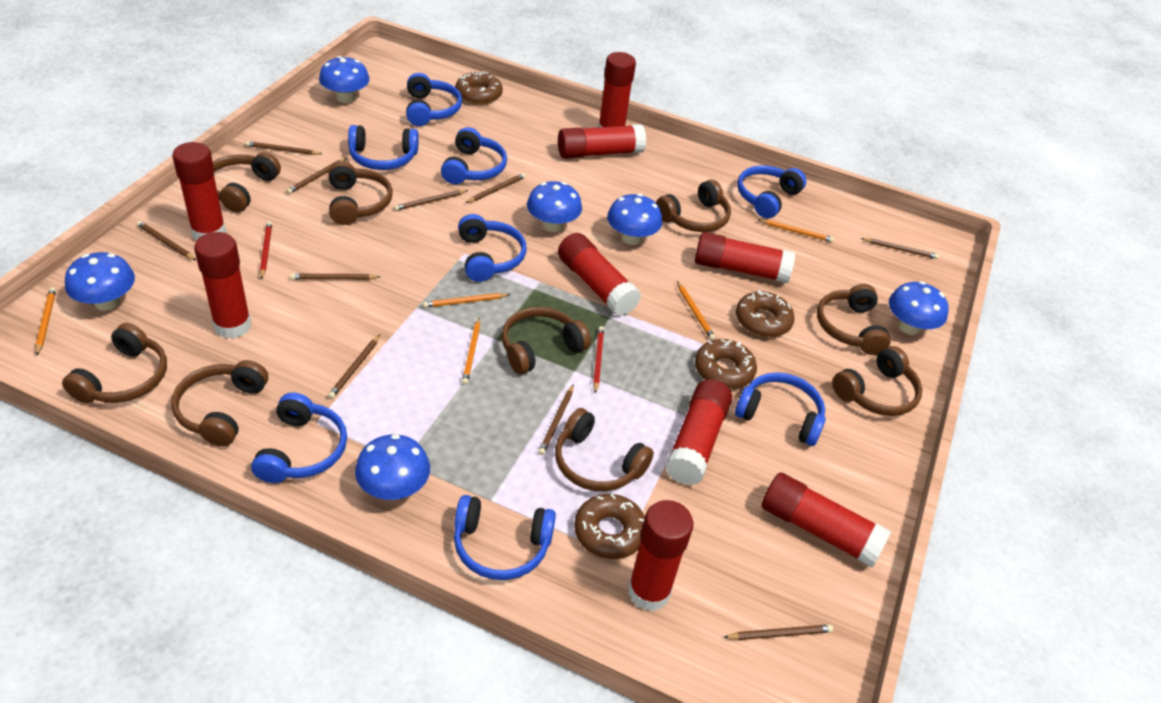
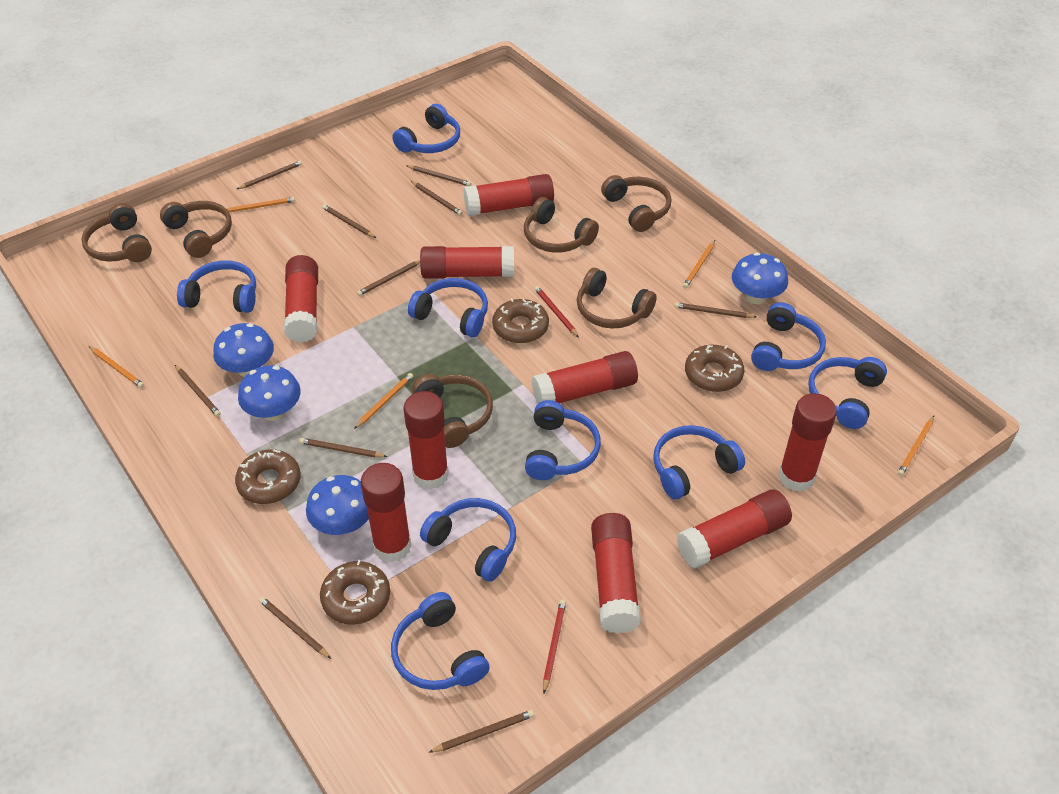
blue headphones: 8 -> 9
blue mushroom: 6 -> 4
brown headphones: 9 -> 6

